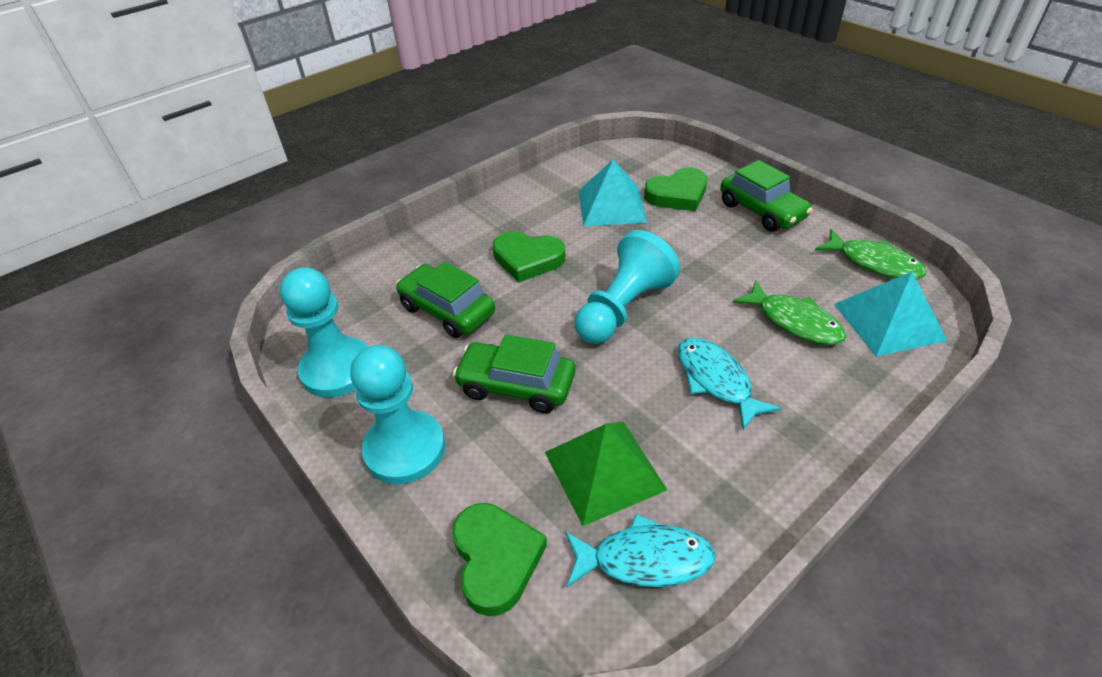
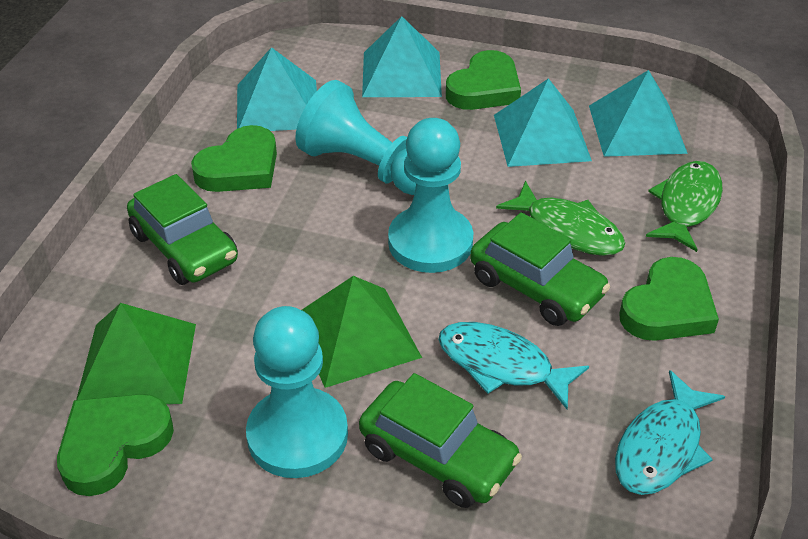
green heart: 3 -> 4
green pyramid: 1 -> 2
turquoise pyramid: 2 -> 4

